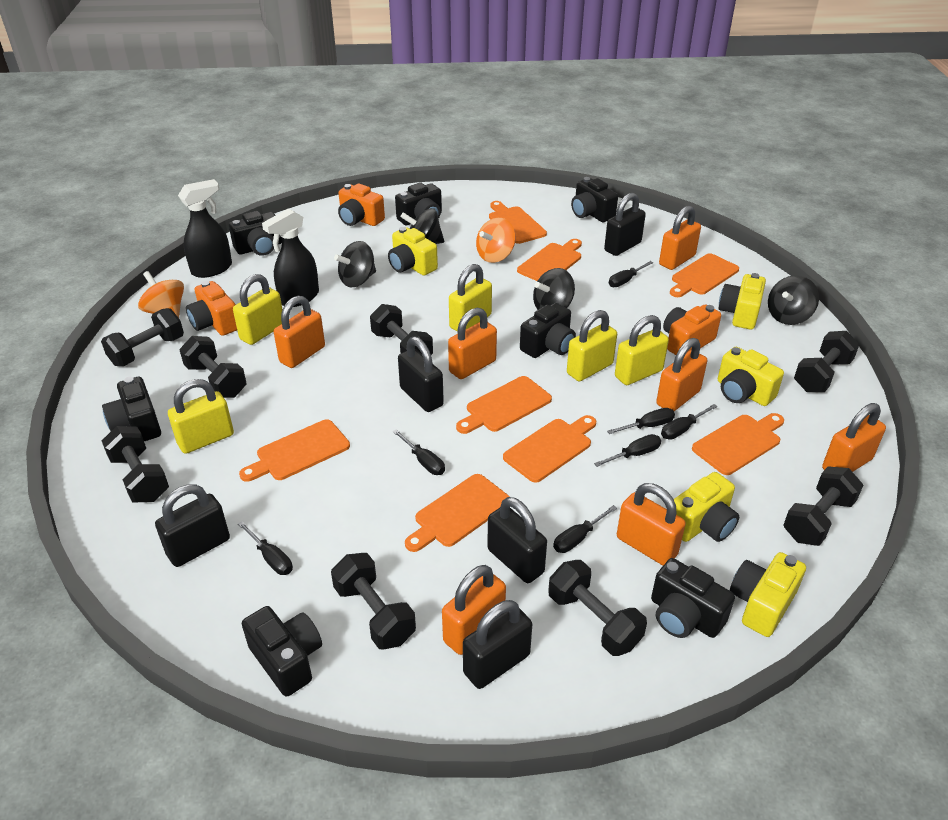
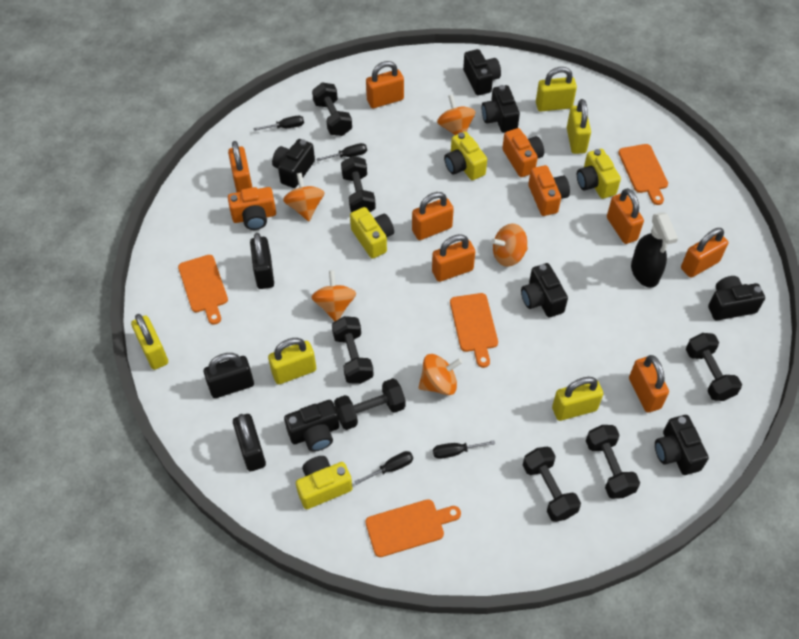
black dumbbell: 8 -> 7
black padlock: 5 -> 3
black screwdriver: 7 -> 4
black spinning top: 4 -> 0
black spray bottle: 2 -> 1
orange cutting board: 8 -> 4
orange spinning top: 2 -> 5
yellow camera: 5 -> 4

